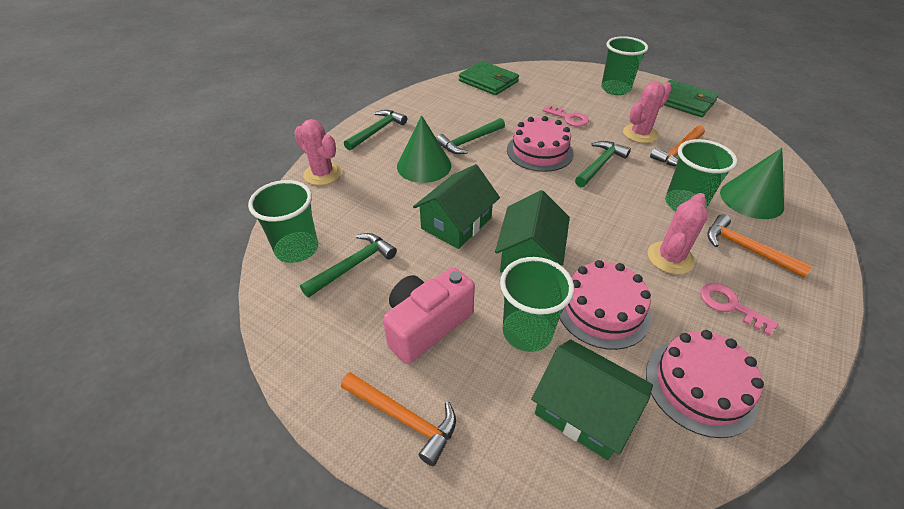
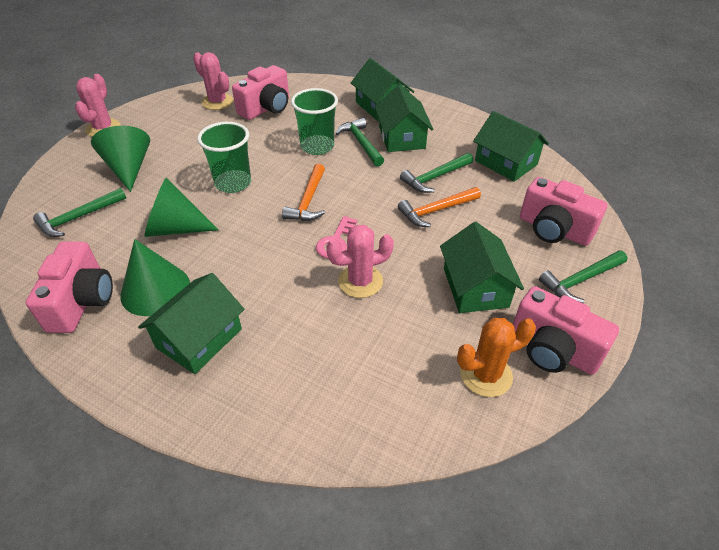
green cone: 2 -> 3
green cup: 4 -> 2
green house: 3 -> 5
green wallet: 2 -> 0
orange cactus: 0 -> 1
orange hammer: 3 -> 2
pink cake: 3 -> 0
pink camera: 1 -> 4
pink key: 2 -> 1

